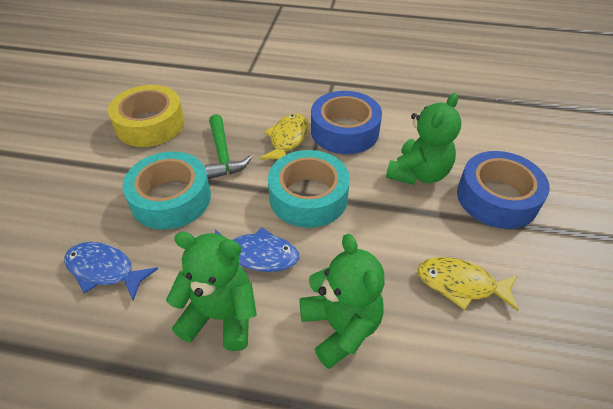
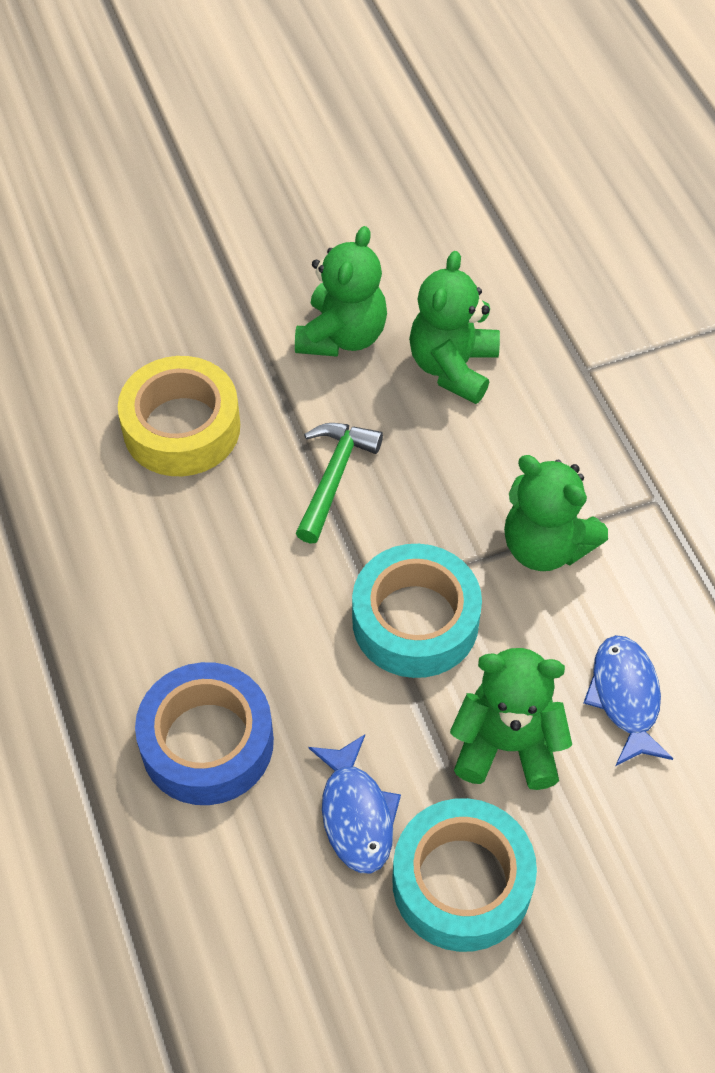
blue tape: 2 -> 1
green teddy bear: 3 -> 4
yellow fish: 2 -> 0

